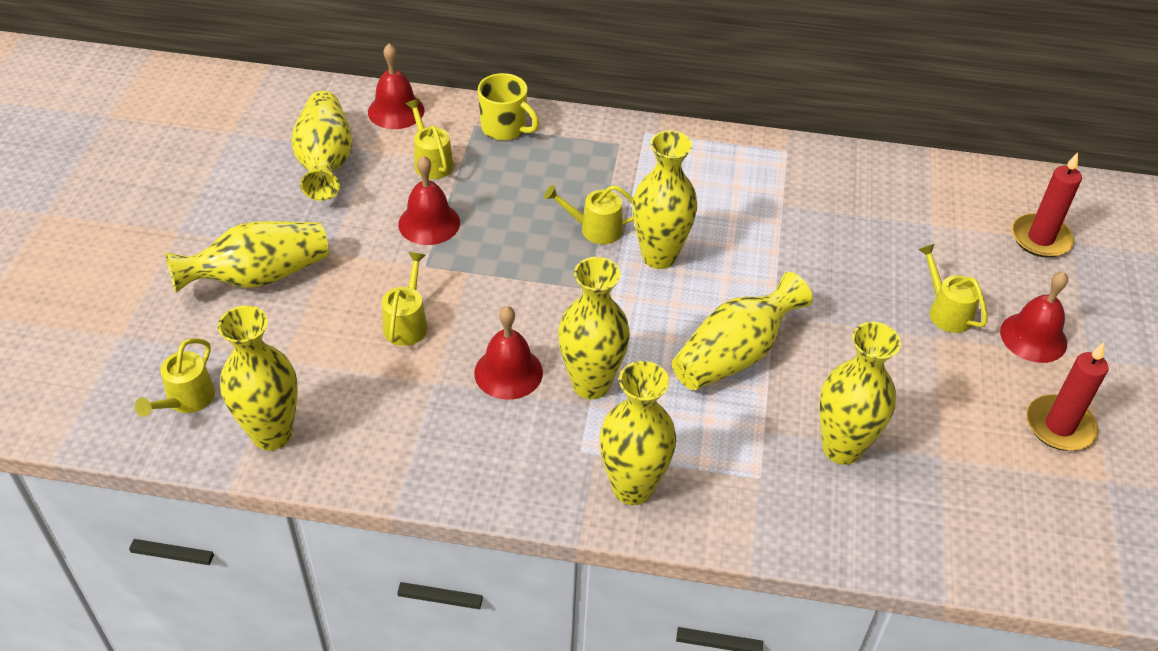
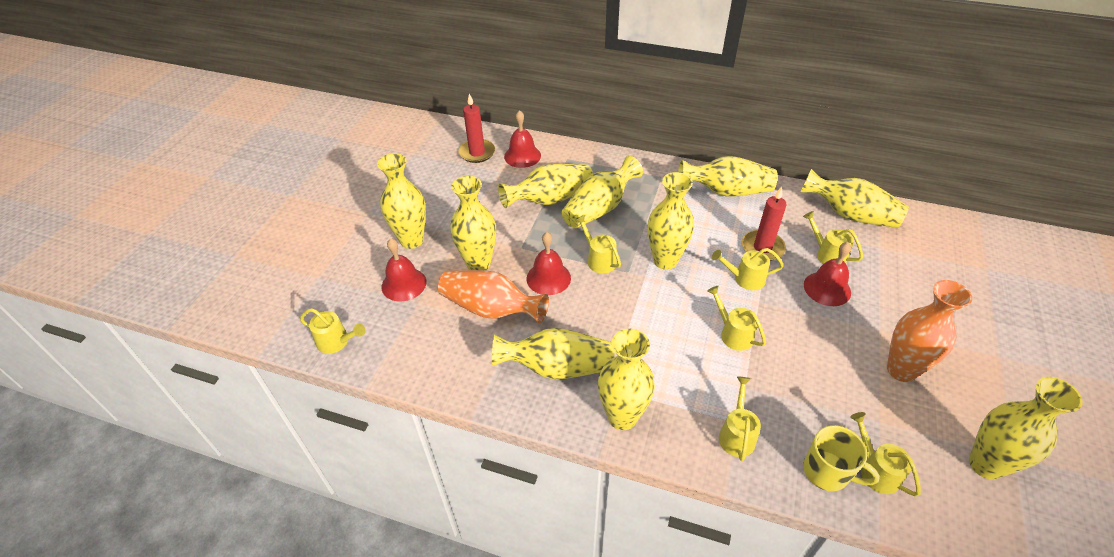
orange vase: 0 -> 2
yellow vase: 8 -> 10
yellow watering can: 5 -> 7

